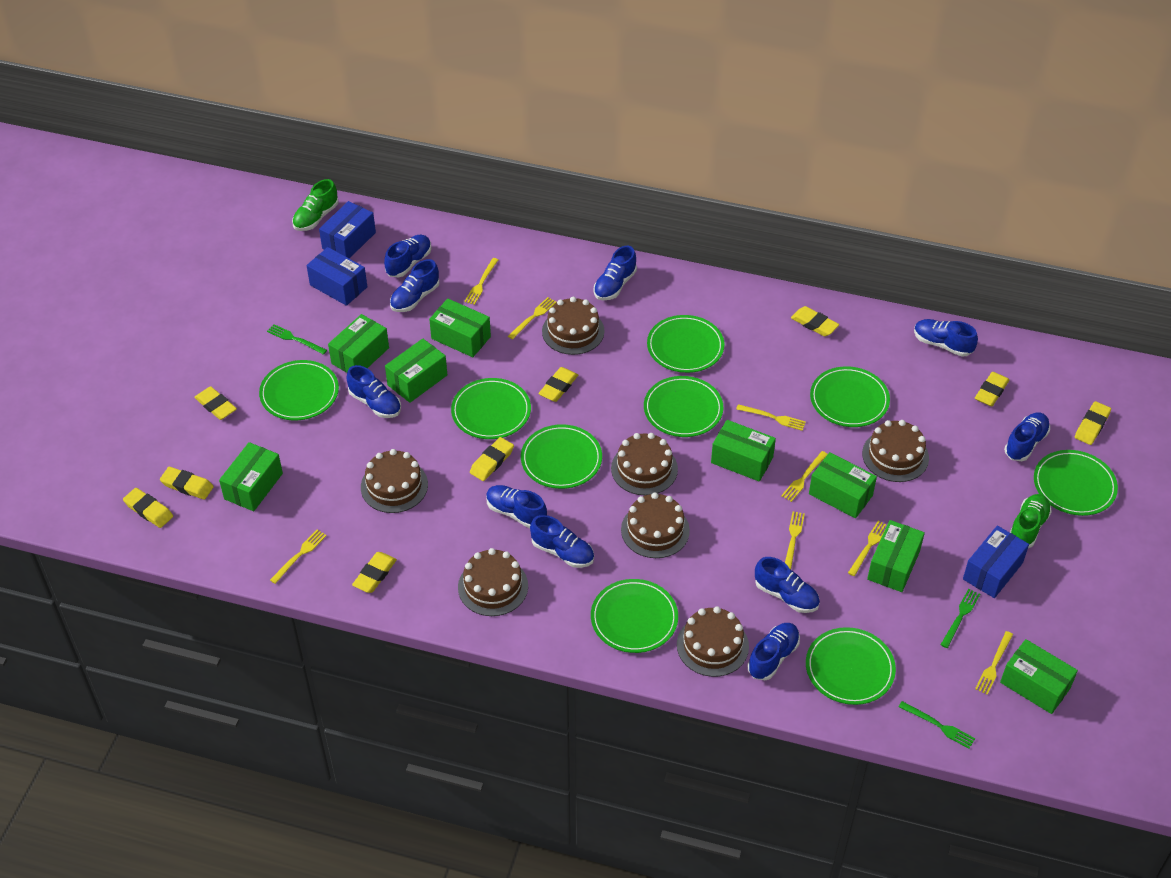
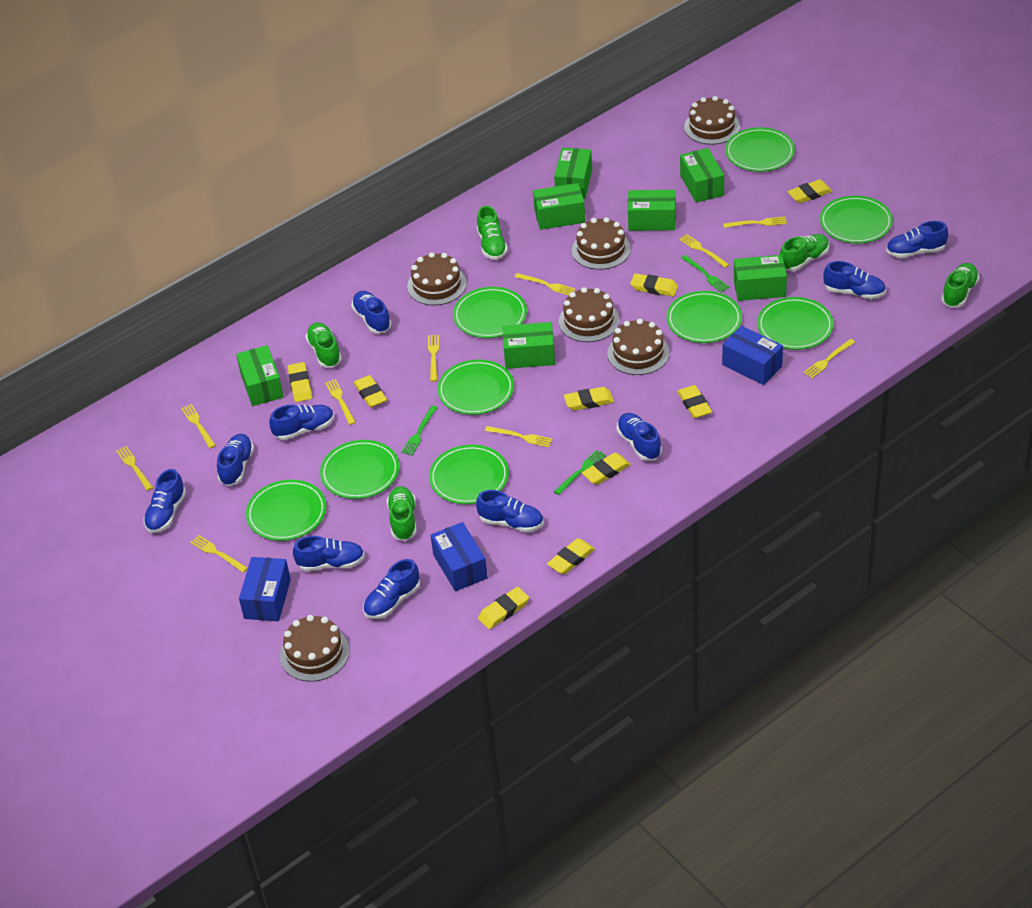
brown cake: 7 -> 6
green box: 8 -> 7
green shoe: 2 -> 5
yellow fork: 8 -> 10

